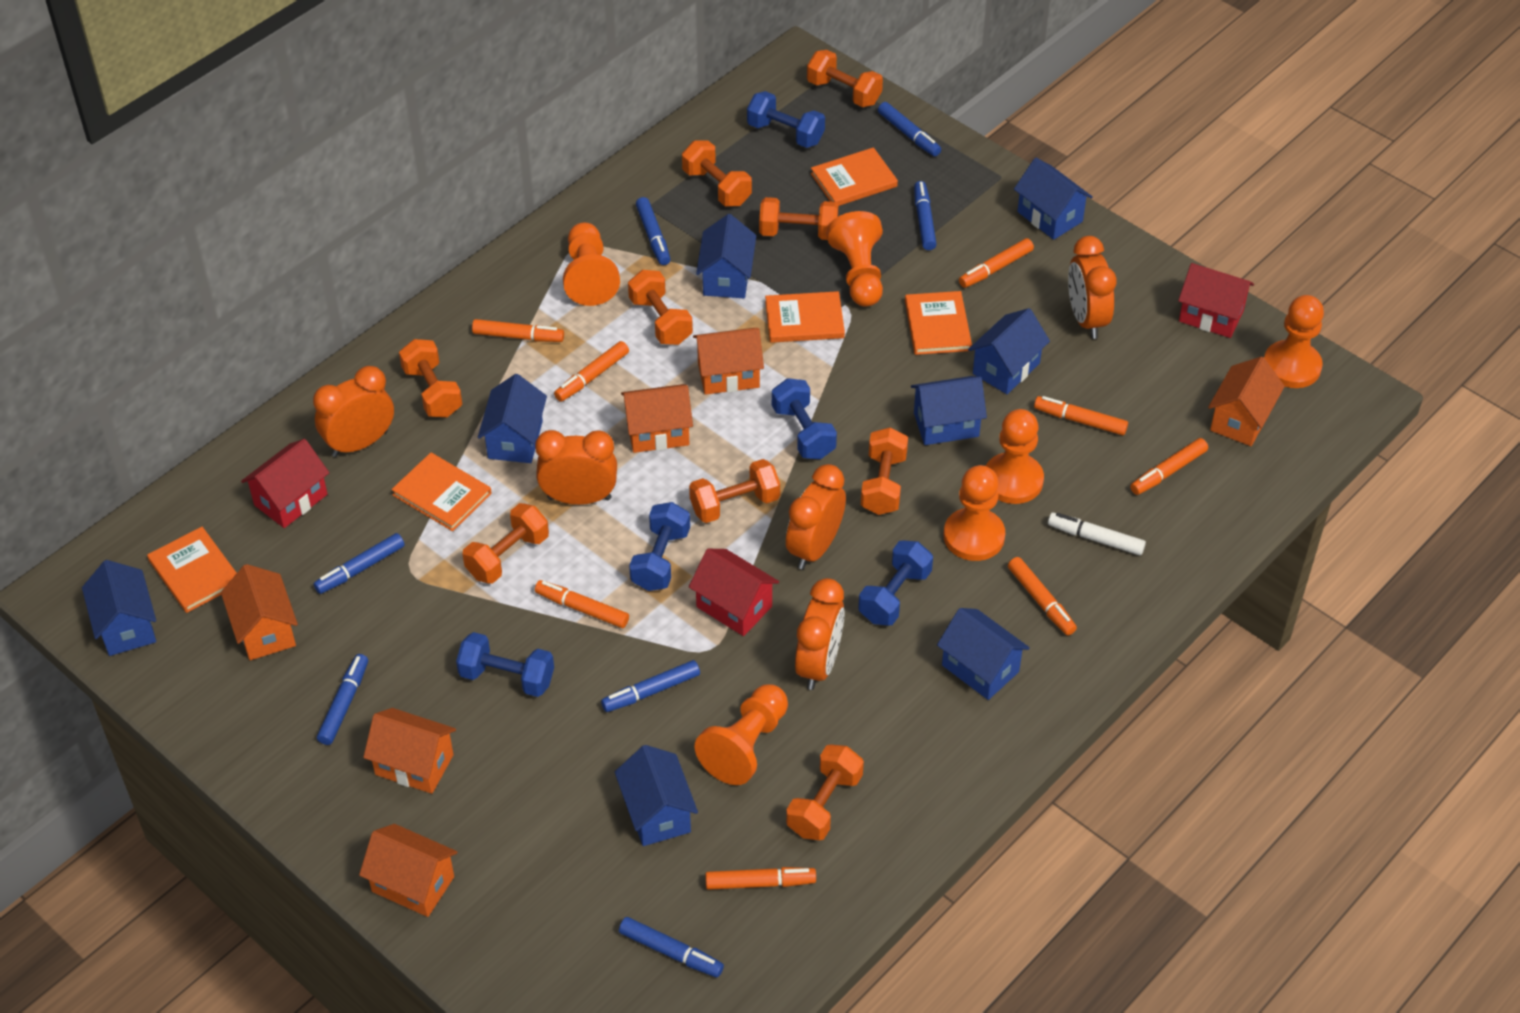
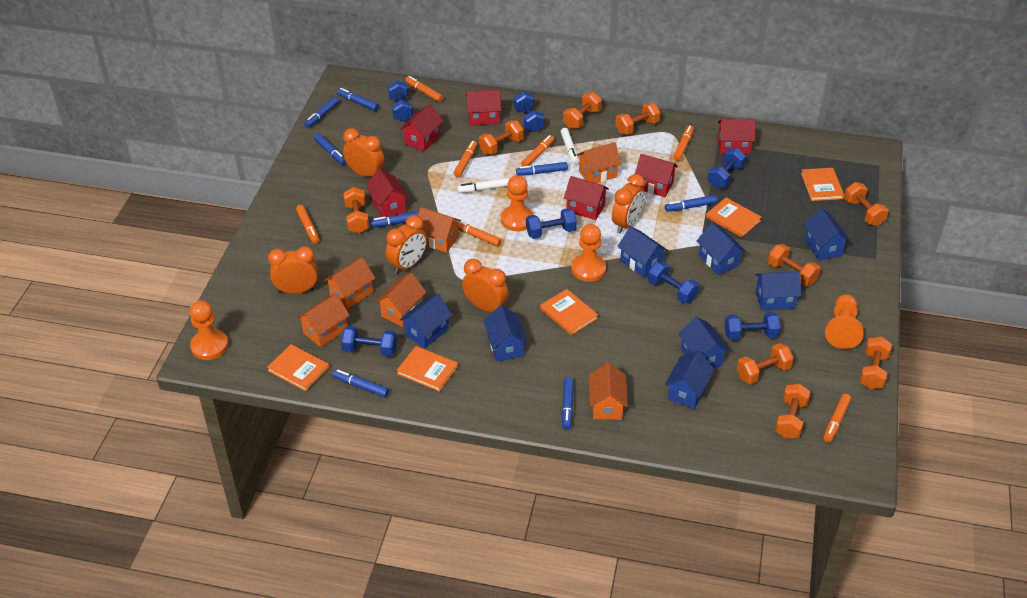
blue dumbbell: 5 -> 7
blue marker: 7 -> 8
orange marker: 8 -> 7
orange pawn: 6 -> 4
red house: 3 -> 6
white marker: 1 -> 2

